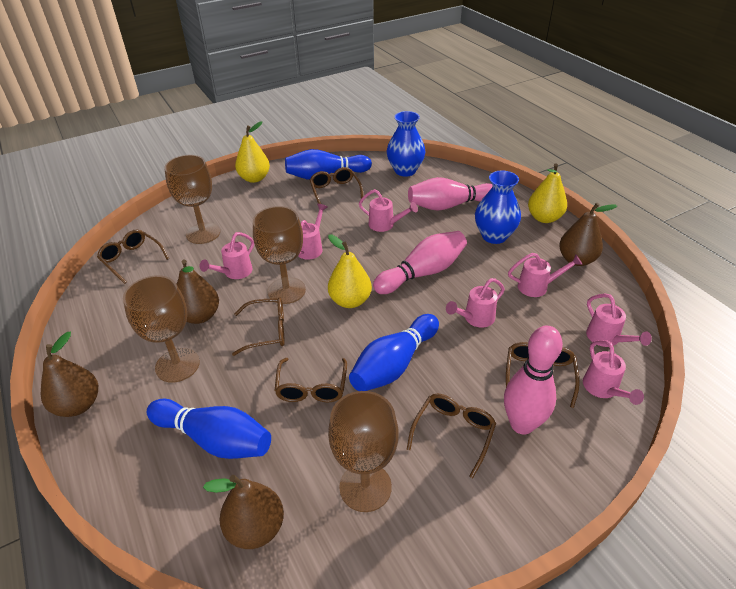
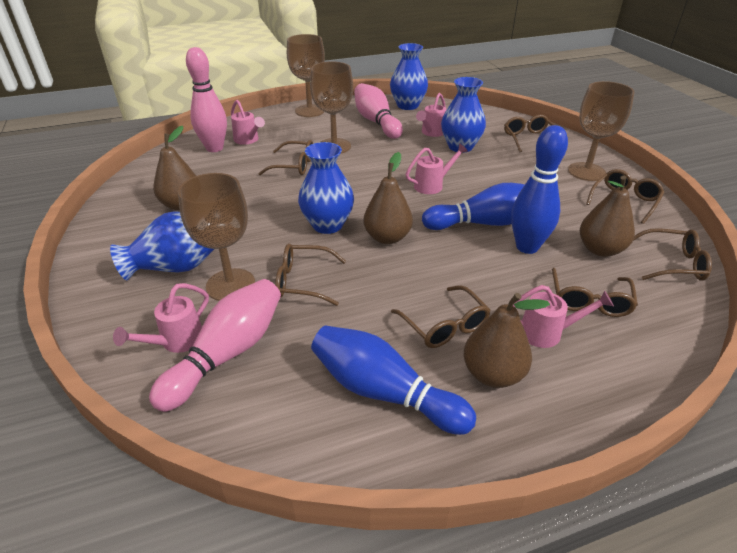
blue vase: 2 -> 4
brown glasses: 6 -> 7
pink watering can: 7 -> 5
yellow pear: 3 -> 0

